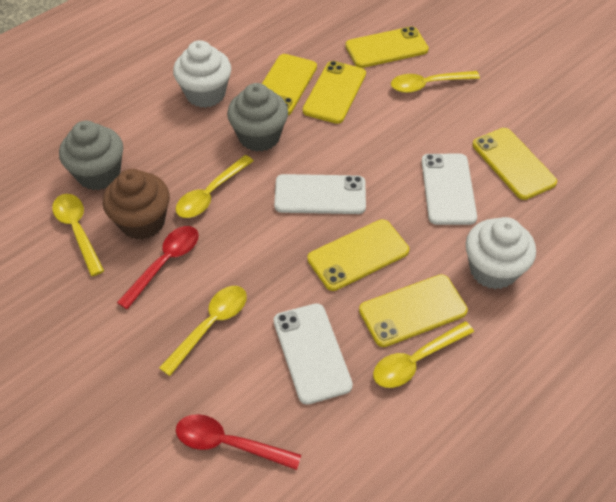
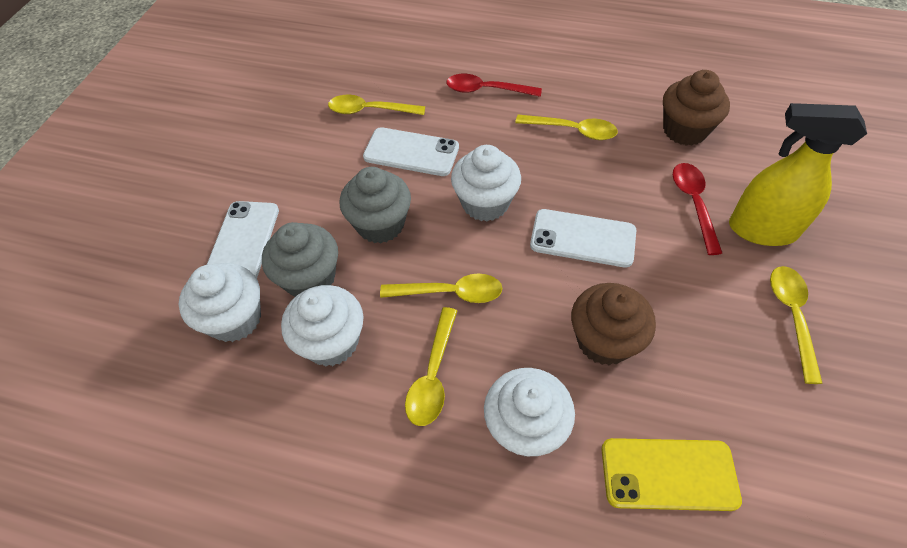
brown cupcake: 1 -> 2
white cupcake: 2 -> 4
yellow phone: 6 -> 1
yellow spray bottle: 0 -> 1

